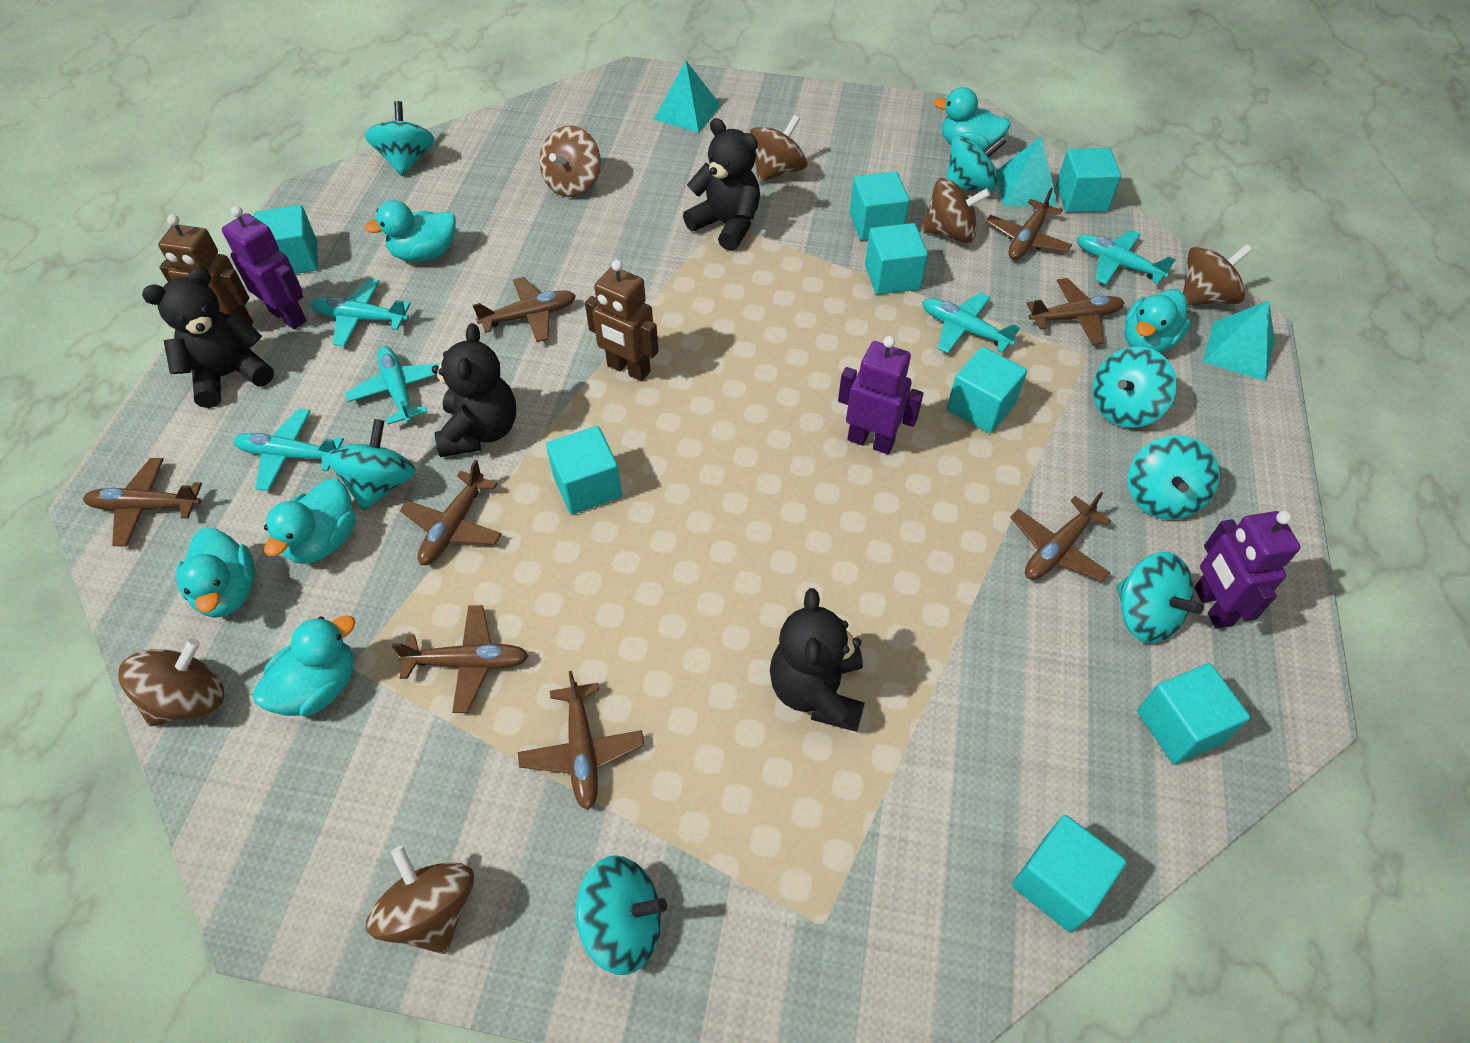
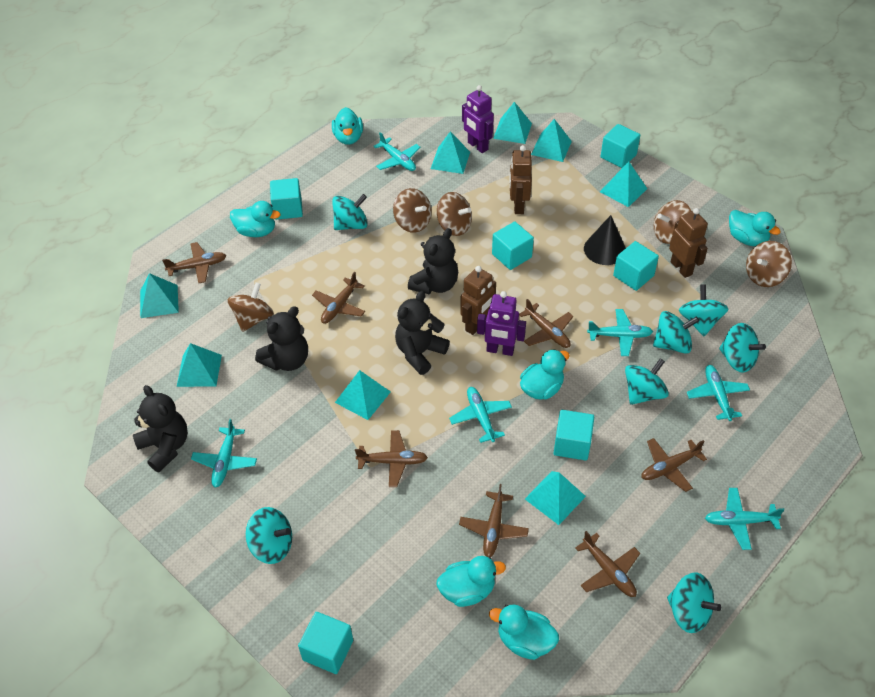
black cone: 0 -> 1
brown plane: 8 -> 7
brown robot: 2 -> 3
brown spinning top: 6 -> 5
purple robot: 3 -> 2
turquoise cube: 8 -> 6
turquoise plane: 5 -> 6
turquoise pyramid: 3 -> 8

